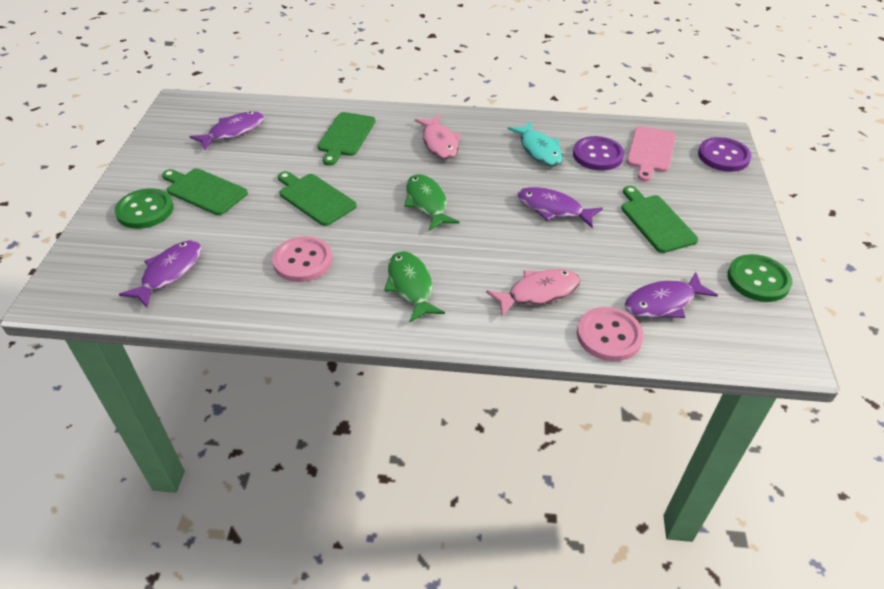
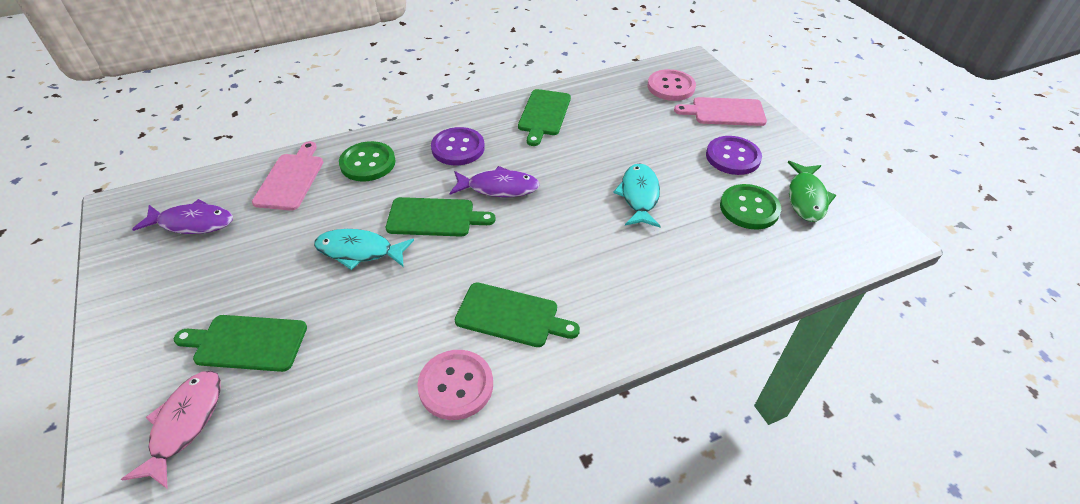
green fish: 2 -> 1
pink cutting board: 1 -> 2
pink fish: 2 -> 1
purple fish: 4 -> 2
turquoise fish: 1 -> 2

